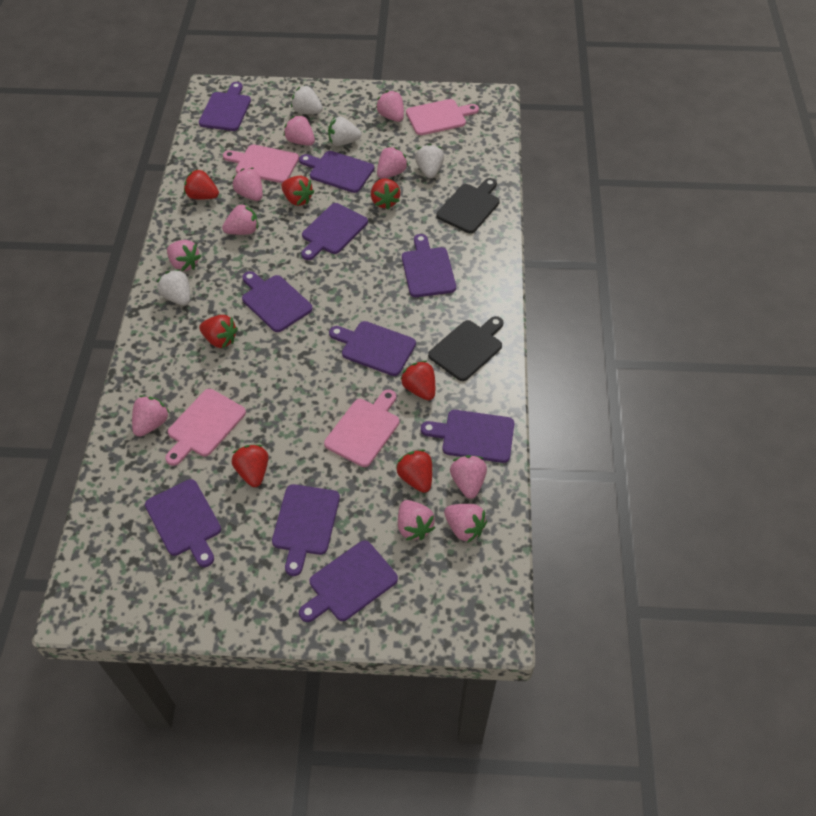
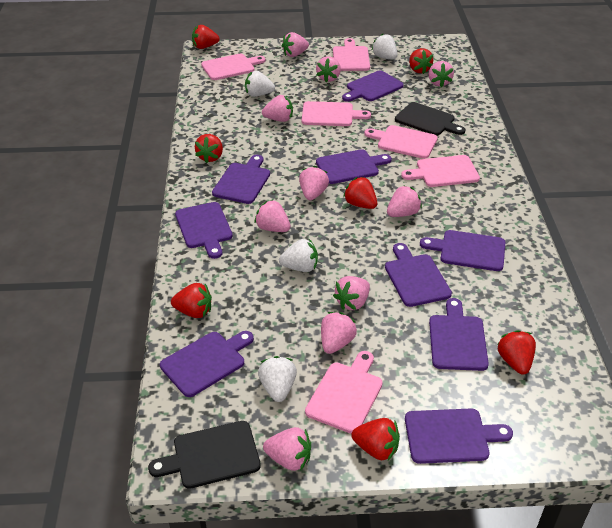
pink cutting board: 4 -> 6
purple cutting board: 10 -> 9

